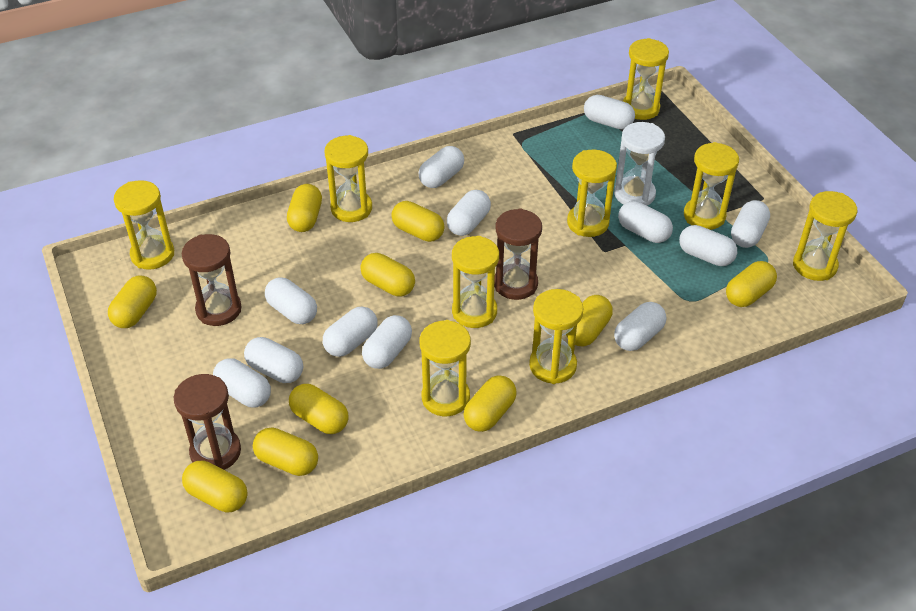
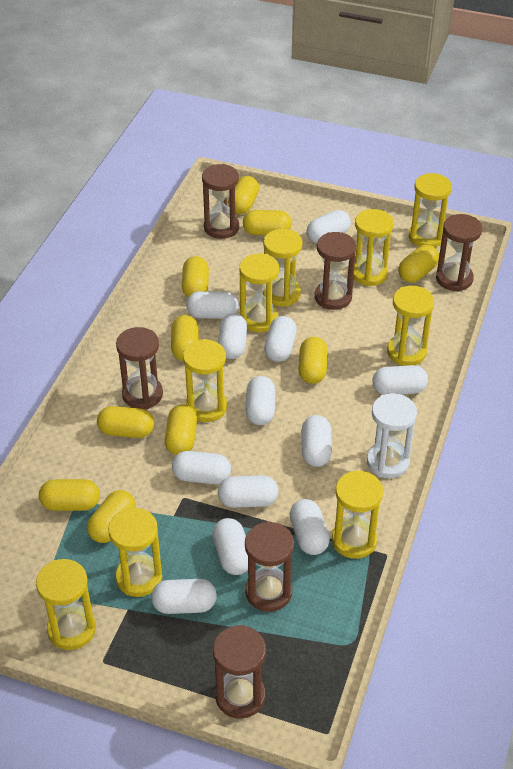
brown hourglass: 3 -> 6

